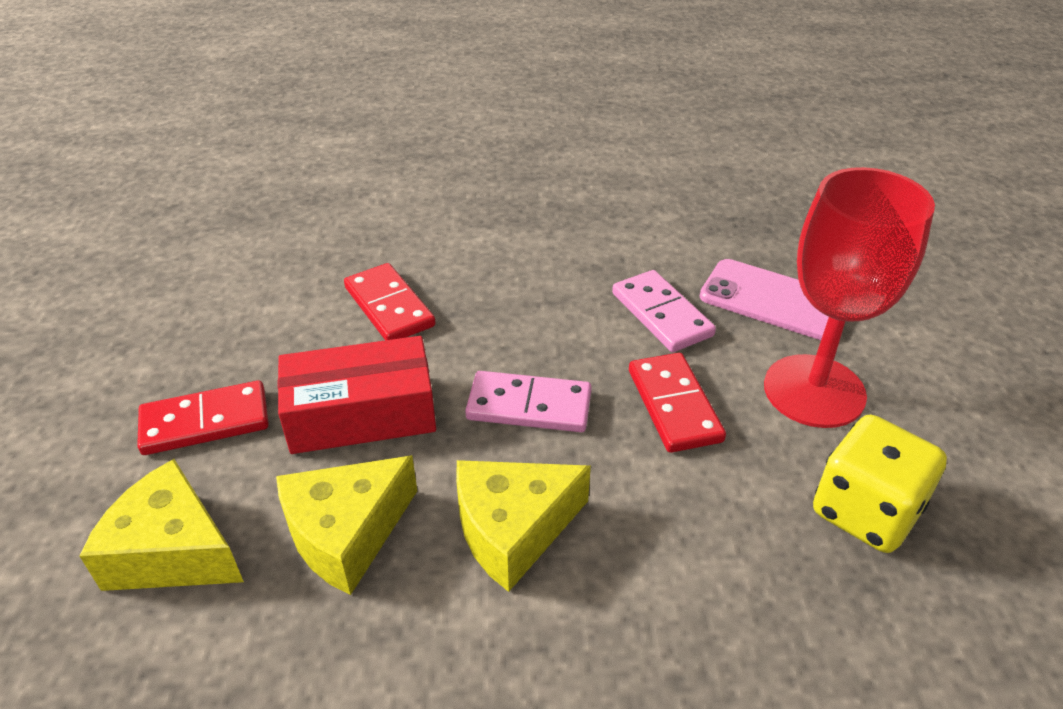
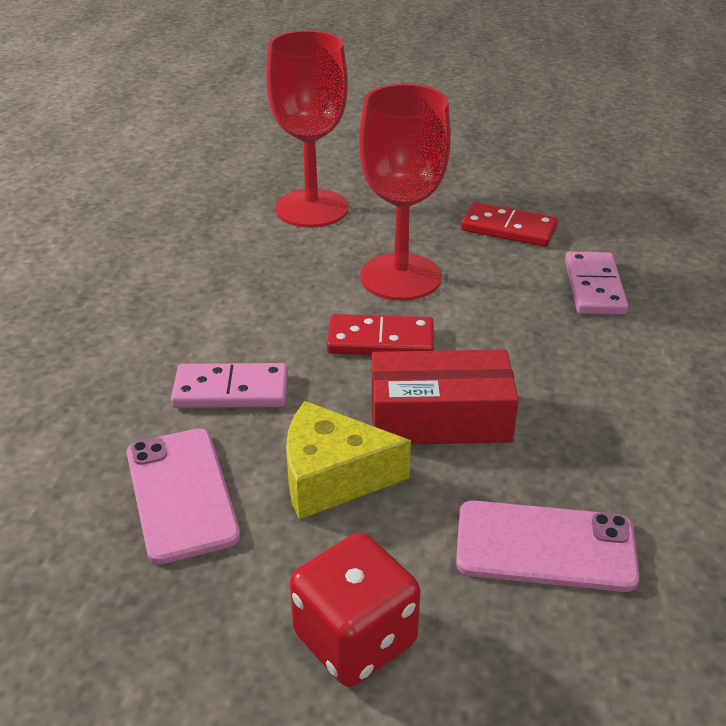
pink phone: 1 -> 2
red dice: 0 -> 1
red domino: 3 -> 2
red goblet: 1 -> 2
yellow cheese: 3 -> 1
yellow dice: 1 -> 0

